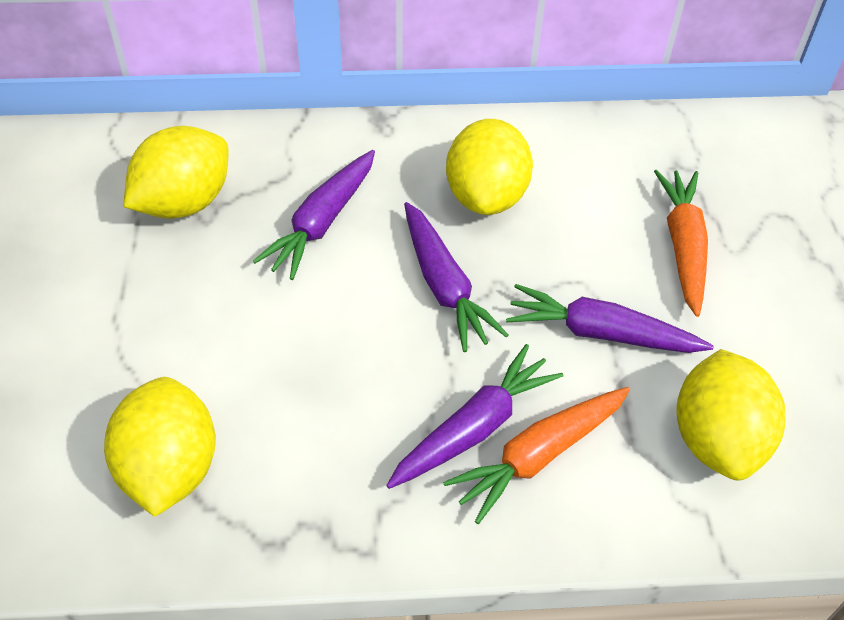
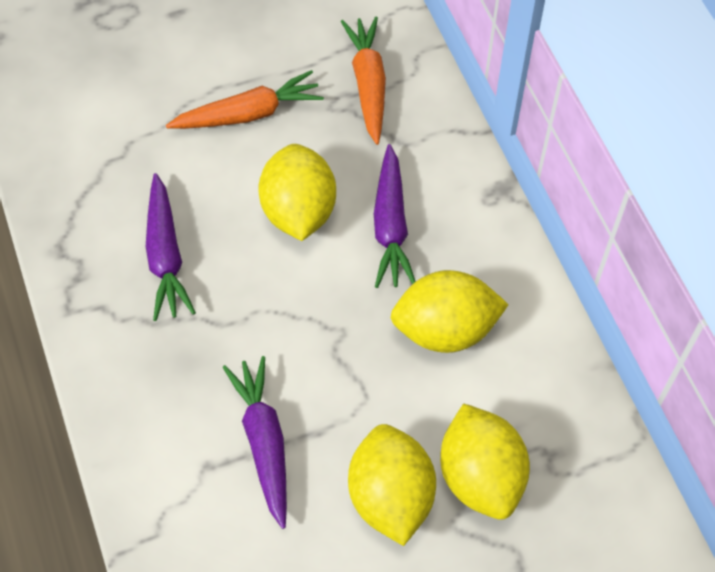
purple carrot: 4 -> 3

